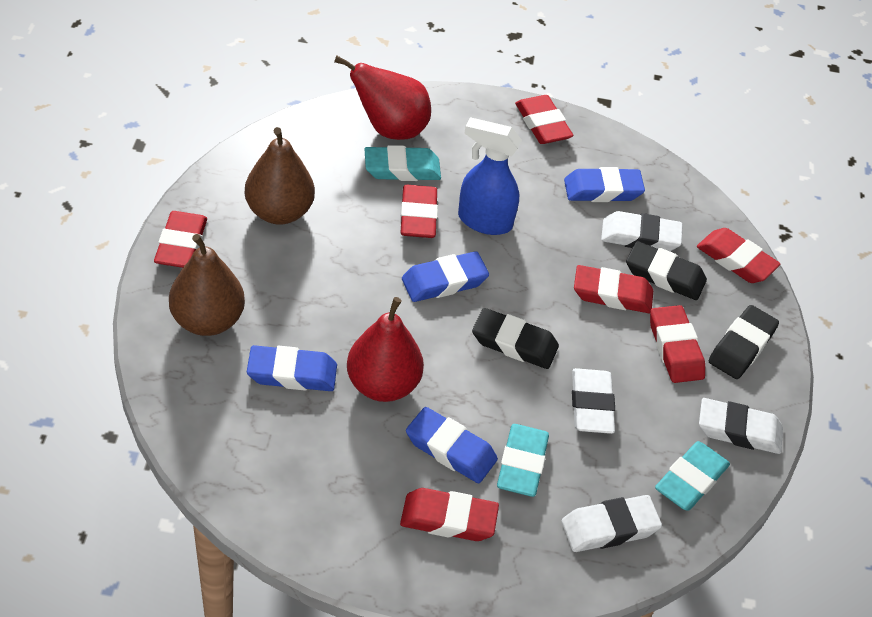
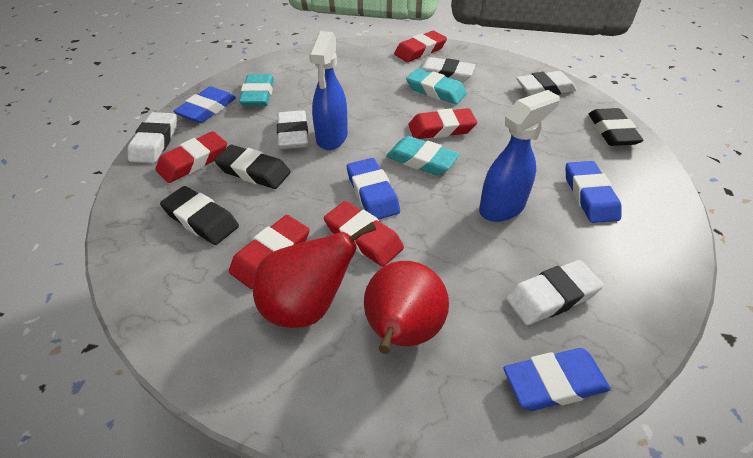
blue spray bottle: 1 -> 2
brown pear: 2 -> 0
red eraser: 7 -> 5
white eraser: 4 -> 5

